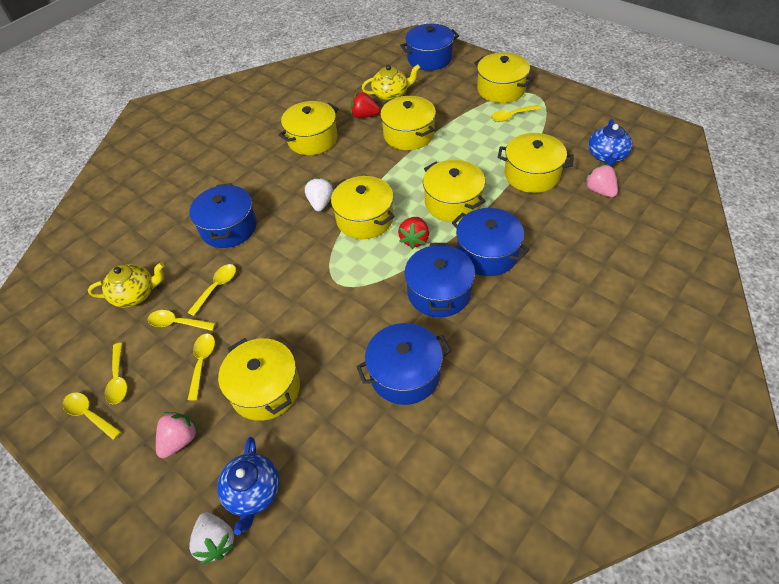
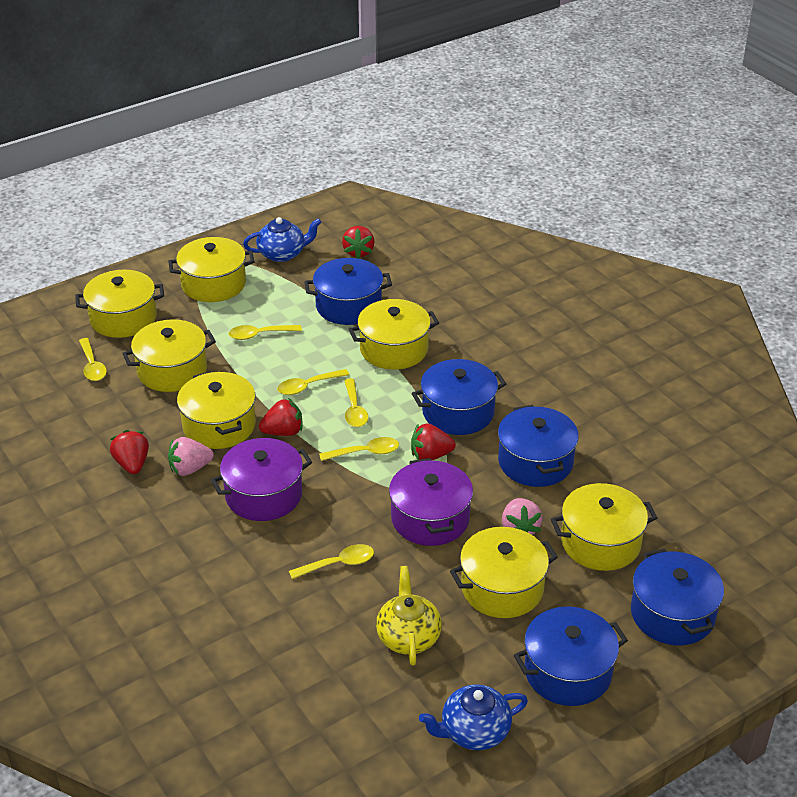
purple pot: 0 -> 2
red strawberry: 2 -> 4
white strawberry: 2 -> 0
yellow teapot: 2 -> 1

